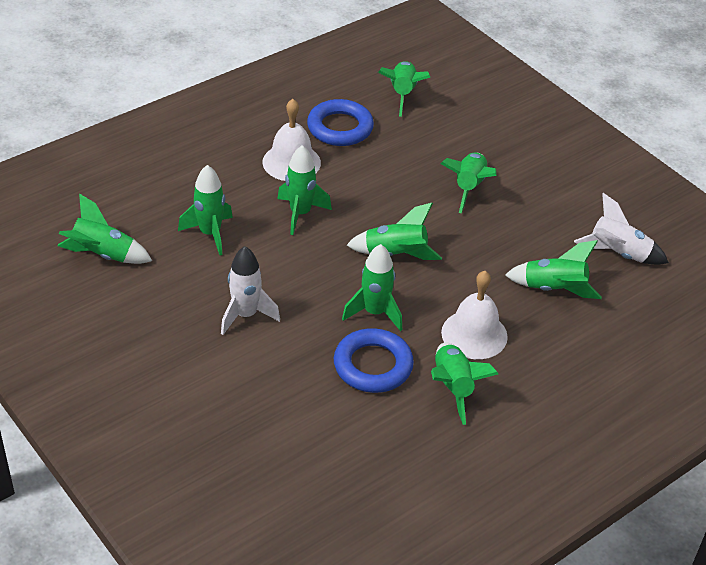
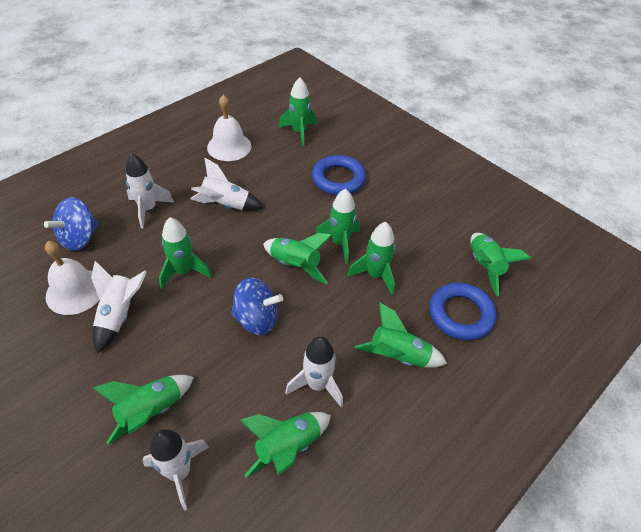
blue spinning top: 0 -> 2
white rocket: 2 -> 5

